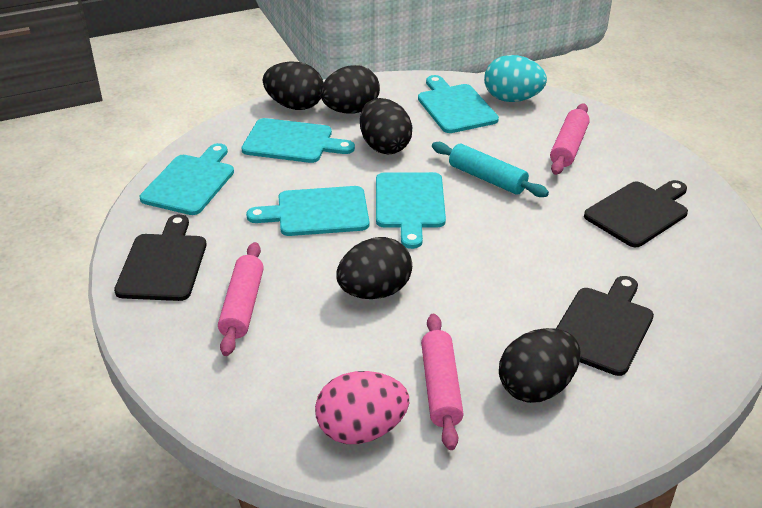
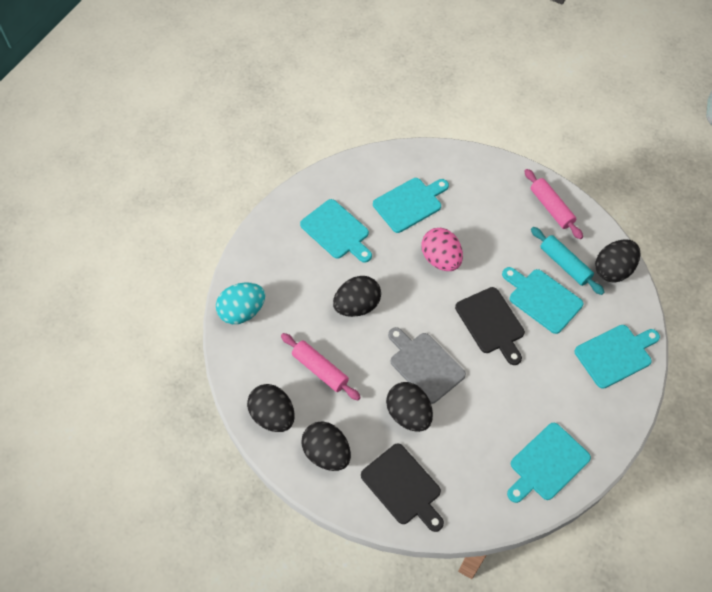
black cutting board: 3 -> 2
grey cutting board: 0 -> 1
pink rolling pin: 3 -> 2

